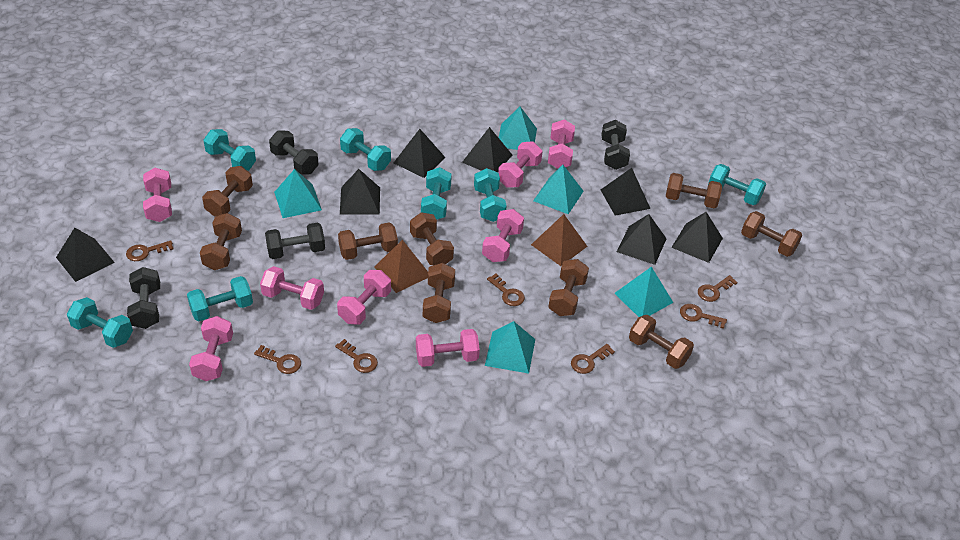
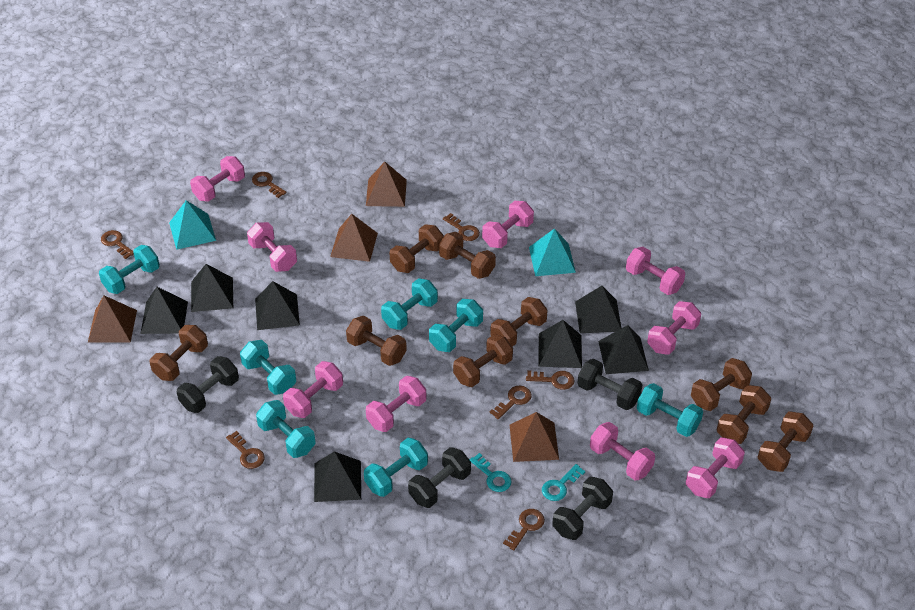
brown pyramid: 2 -> 4
pink dumbbell: 8 -> 9
turquoise key: 0 -> 2
turquoise pyramid: 5 -> 2

